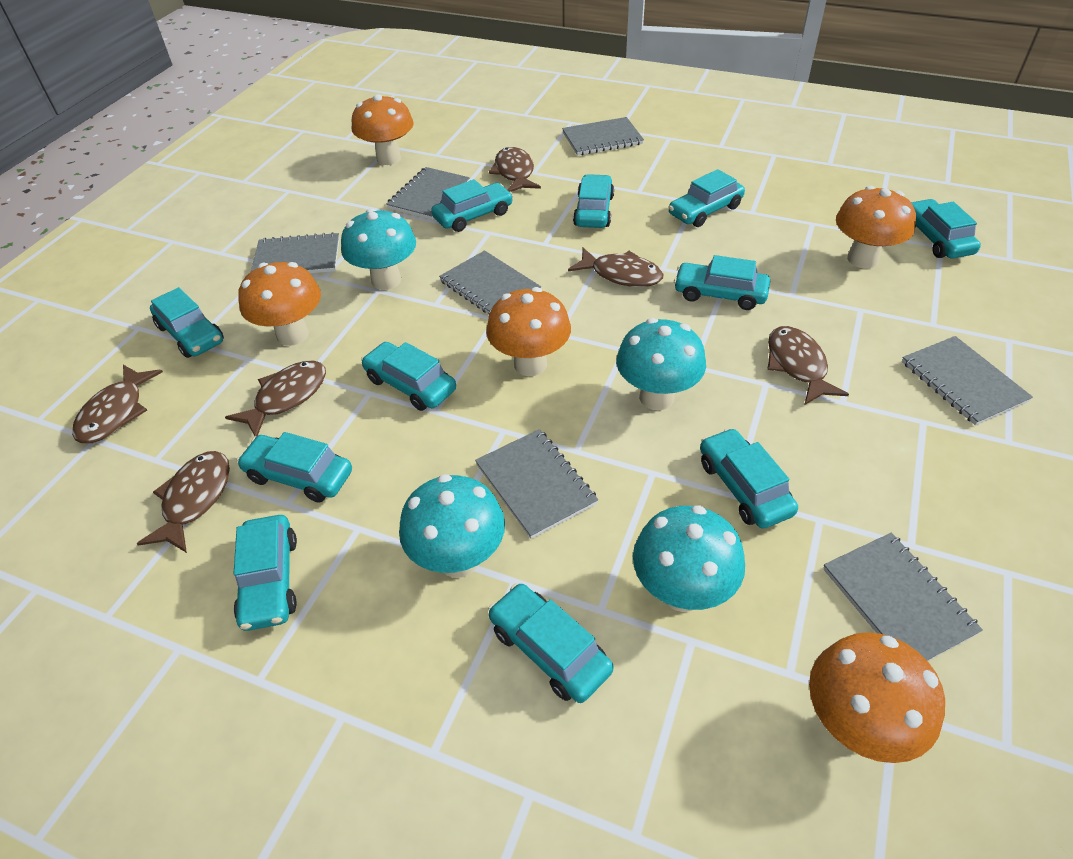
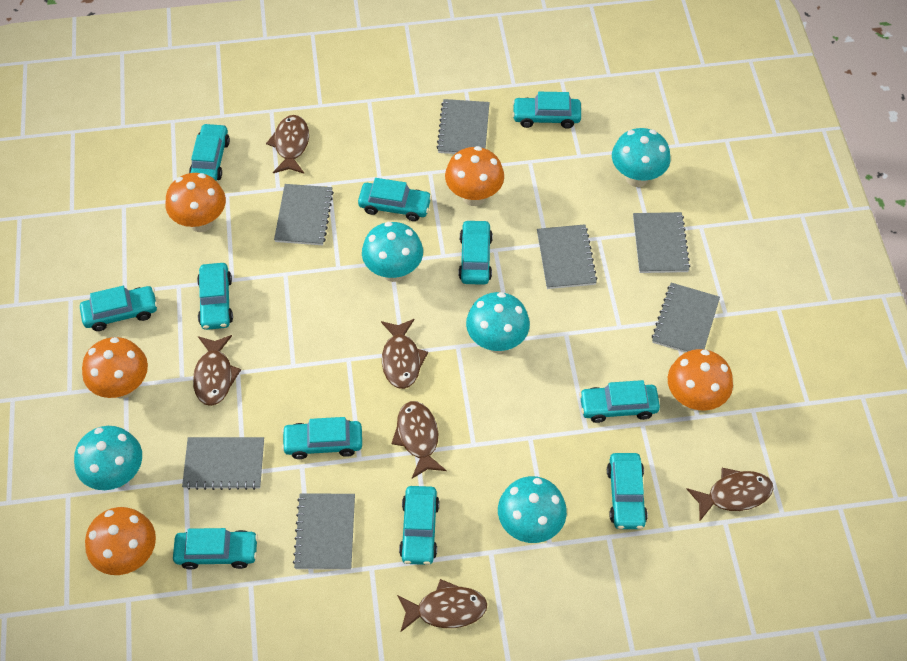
turquoise mushroom: 4 -> 5

